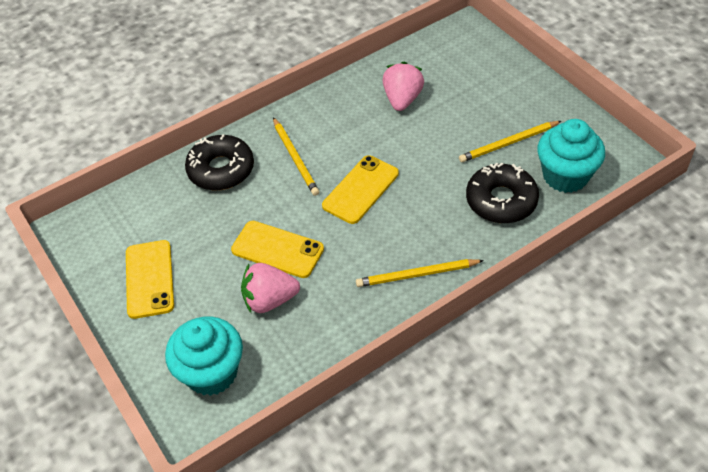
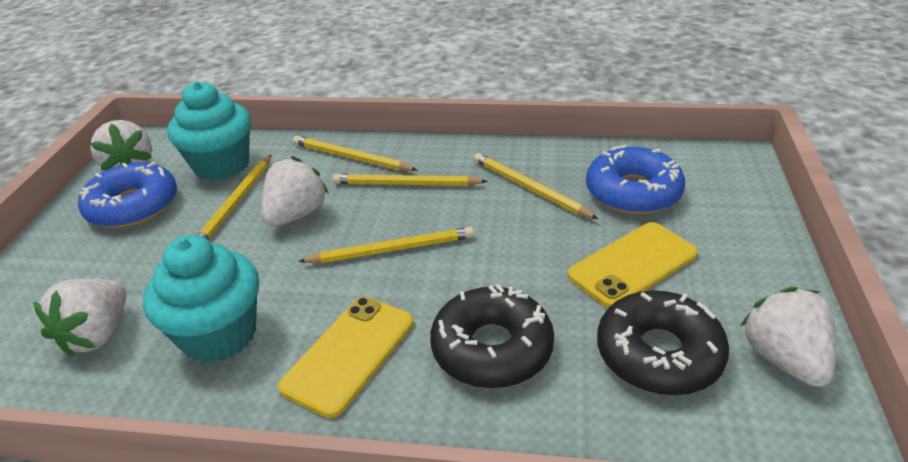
blue donut: 0 -> 2
pink strawberry: 2 -> 0
white strawberry: 0 -> 4
yellow pencil: 3 -> 5
yellow phone: 3 -> 2

